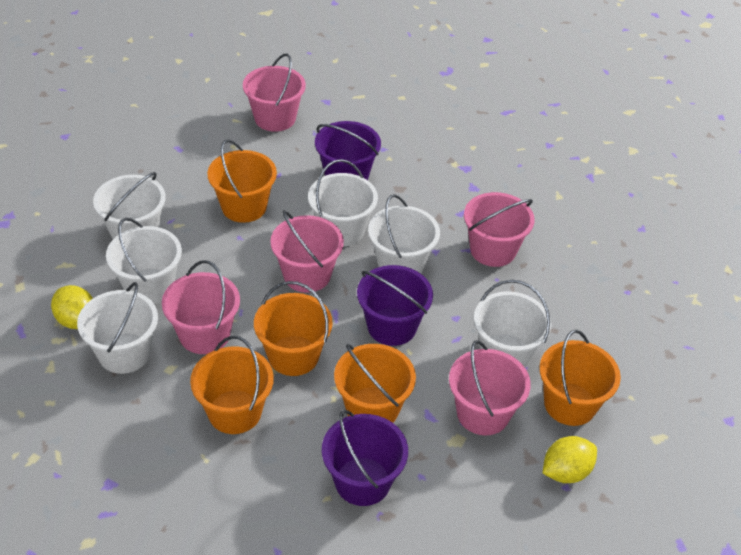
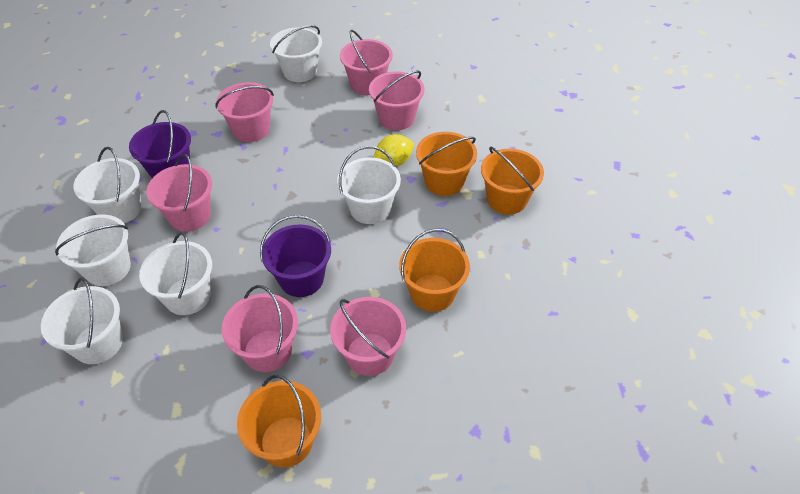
orange bucket: 5 -> 4
pink bucket: 5 -> 6
purple bucket: 3 -> 2
yellow lemon: 2 -> 1

